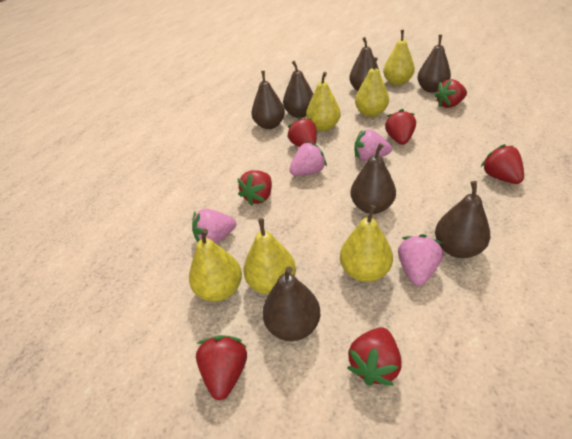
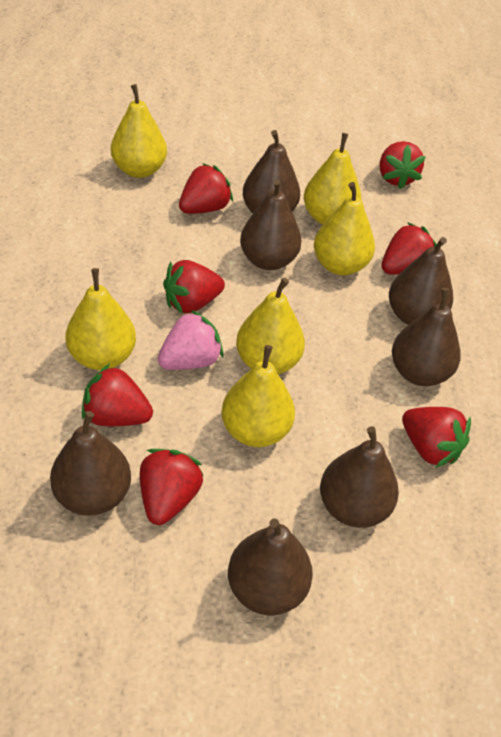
pink strawberry: 4 -> 1

